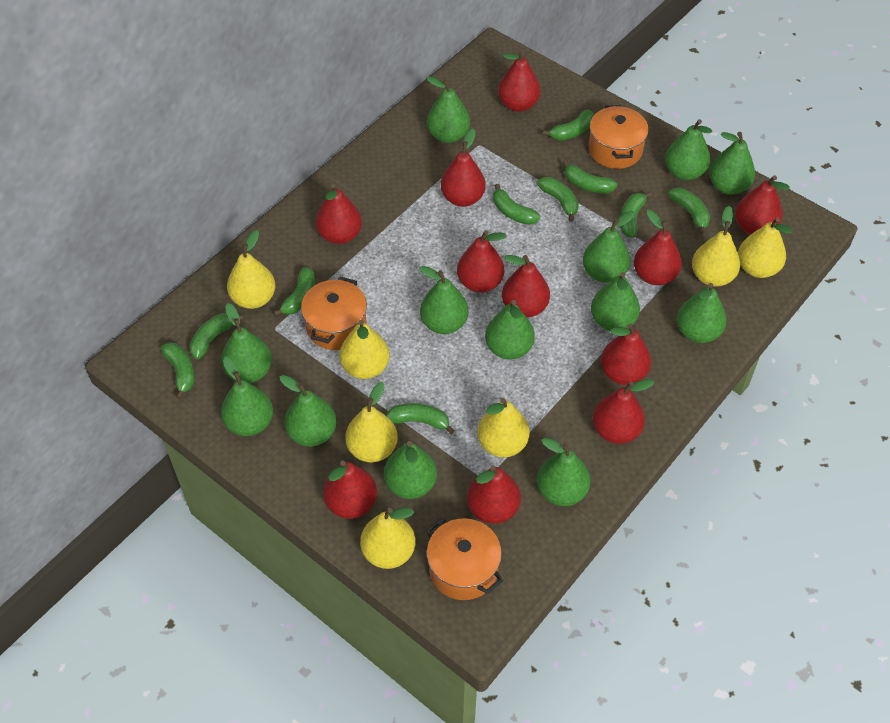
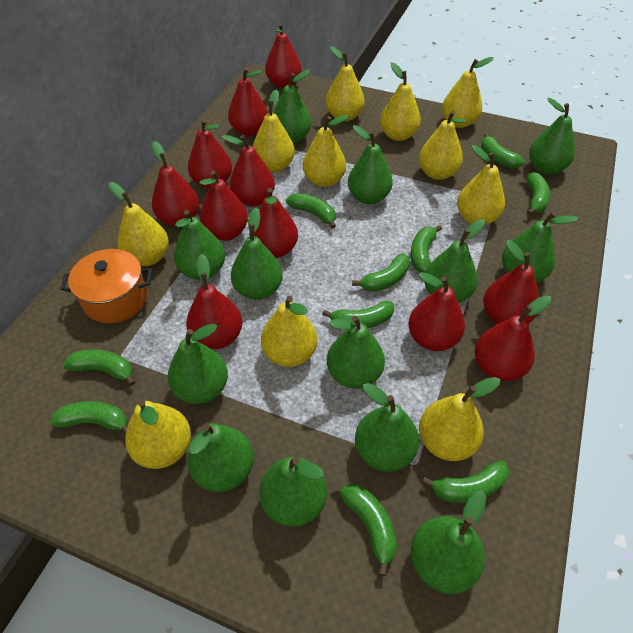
orange pot: 3 -> 1
yellow pear: 7 -> 11

